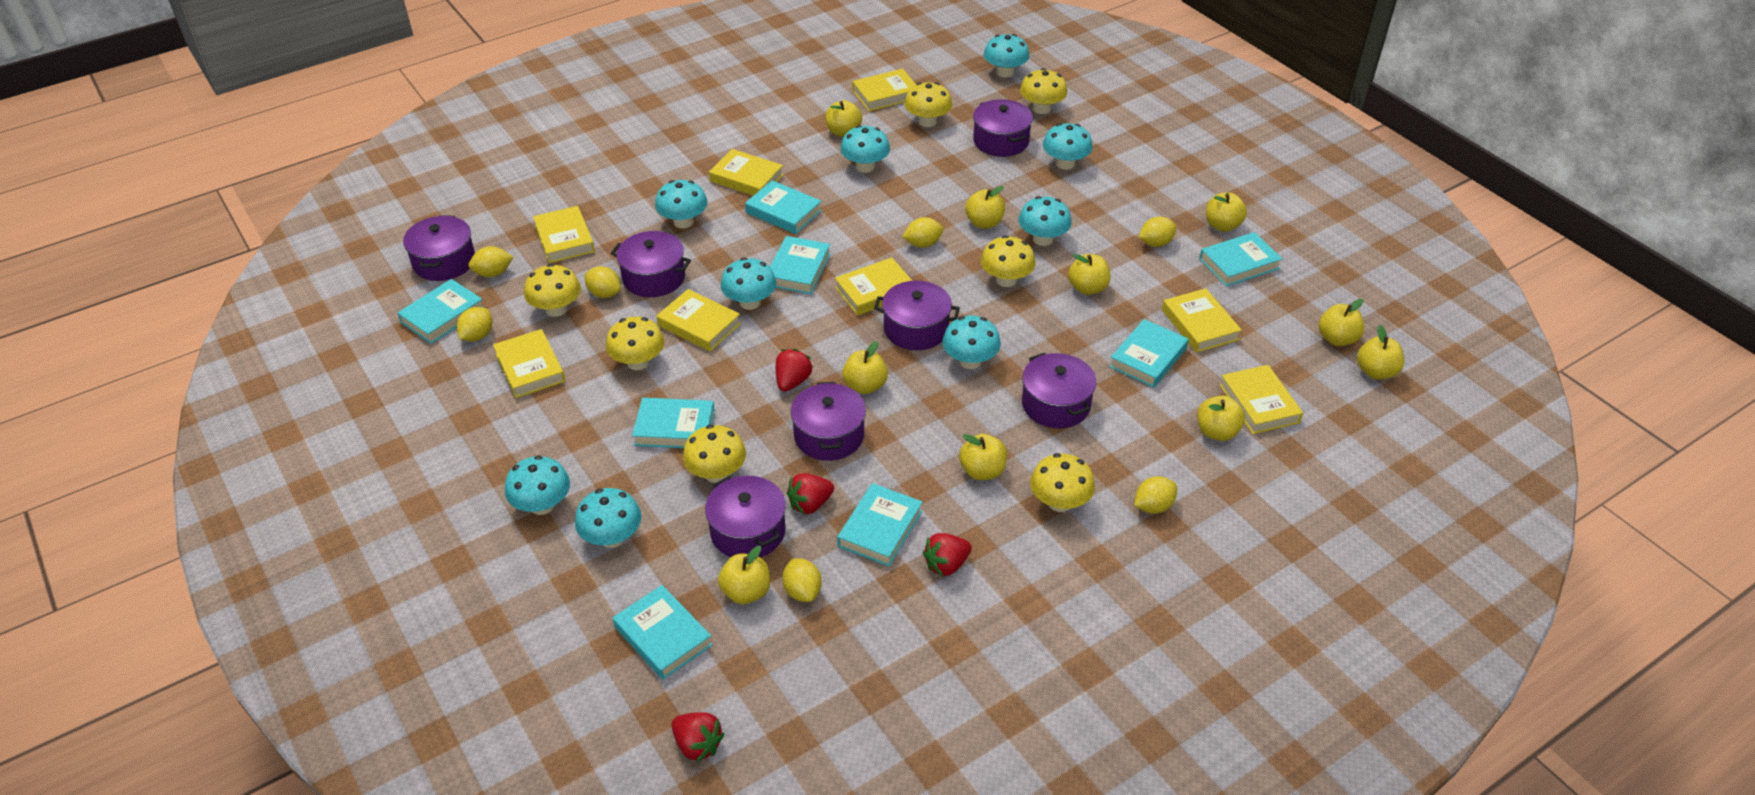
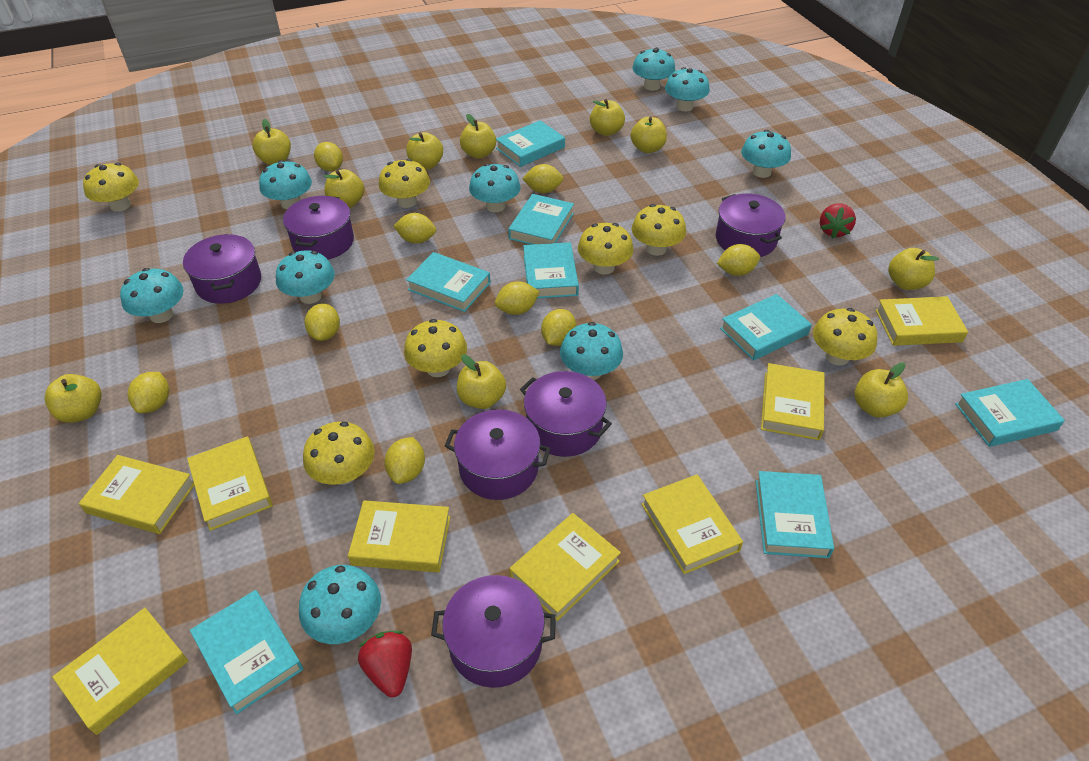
purple pot: 7 -> 6
red strawberry: 4 -> 2
yellow lemon: 7 -> 9

